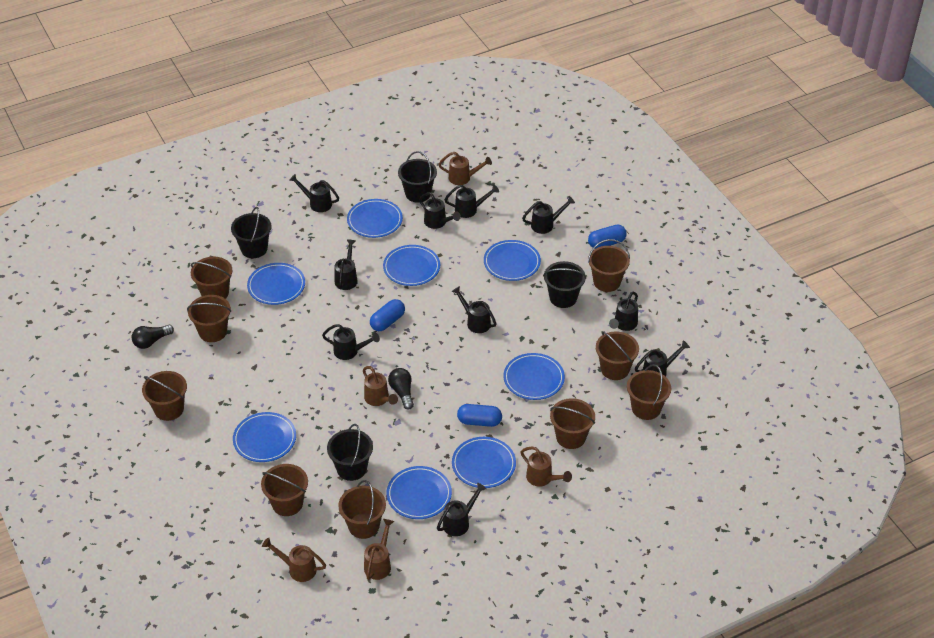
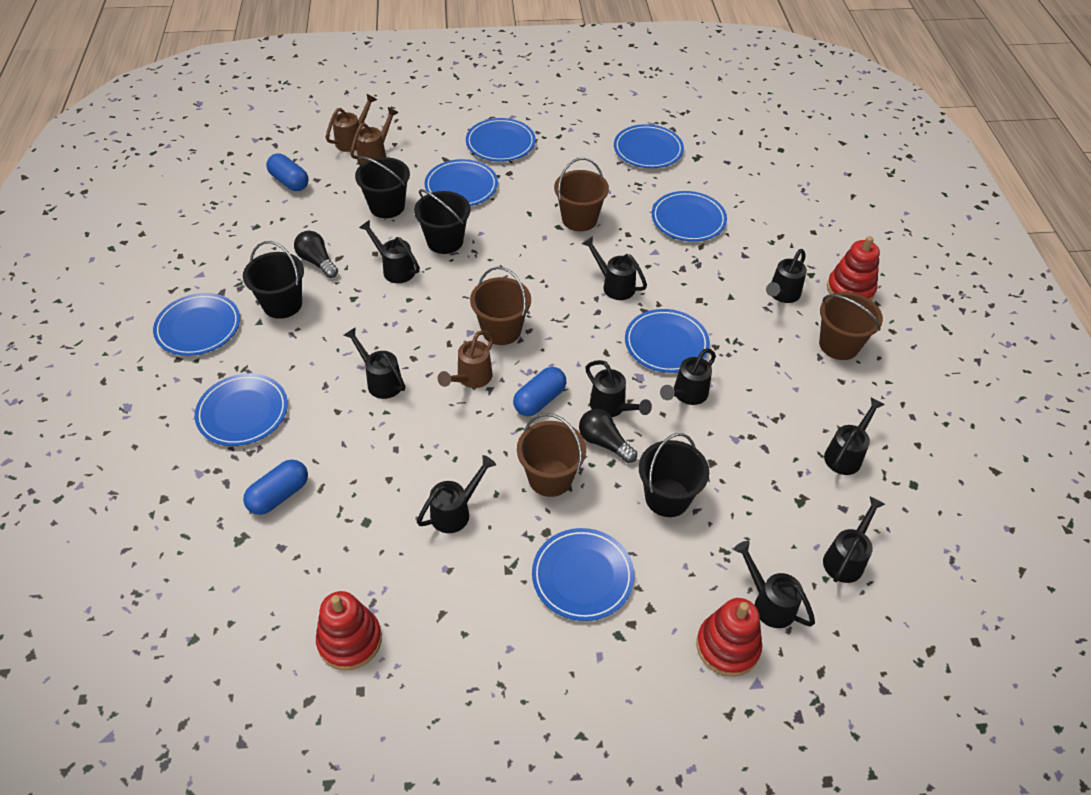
brown bucket: 9 -> 4
brown watering can: 5 -> 3
red stacking toy: 0 -> 3

